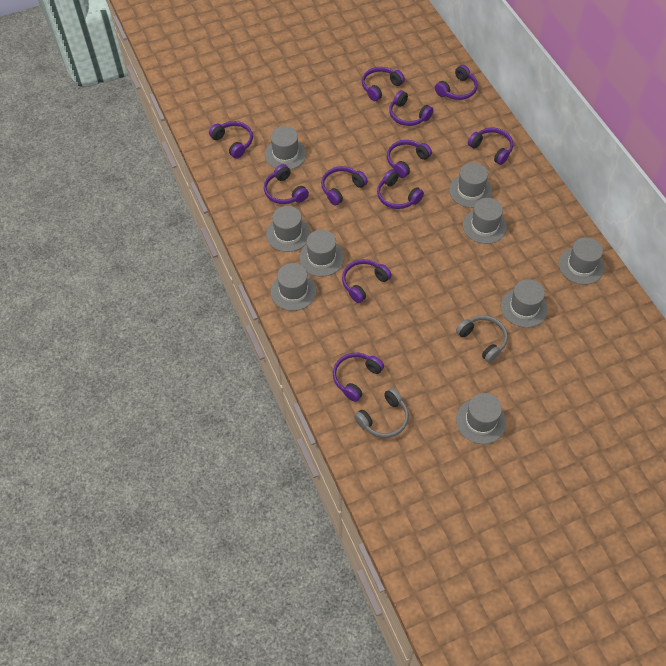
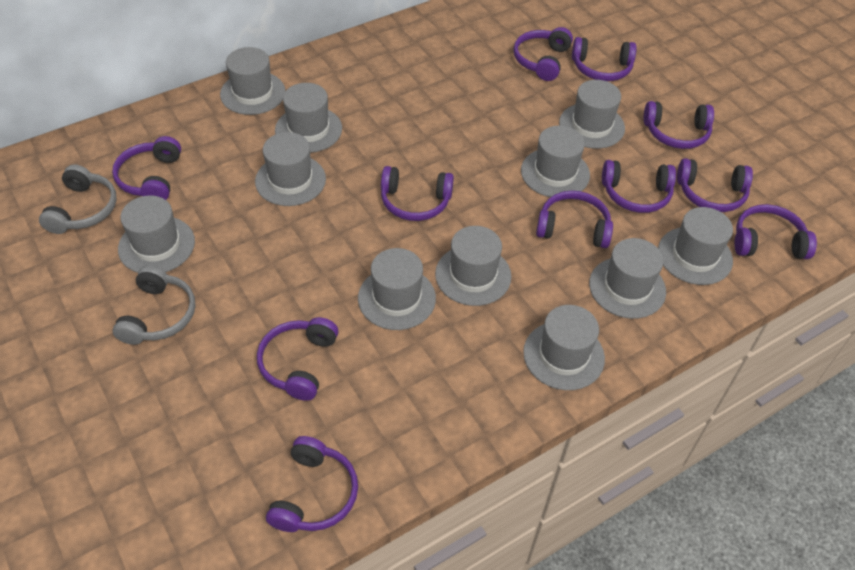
grey hat: 9 -> 11

